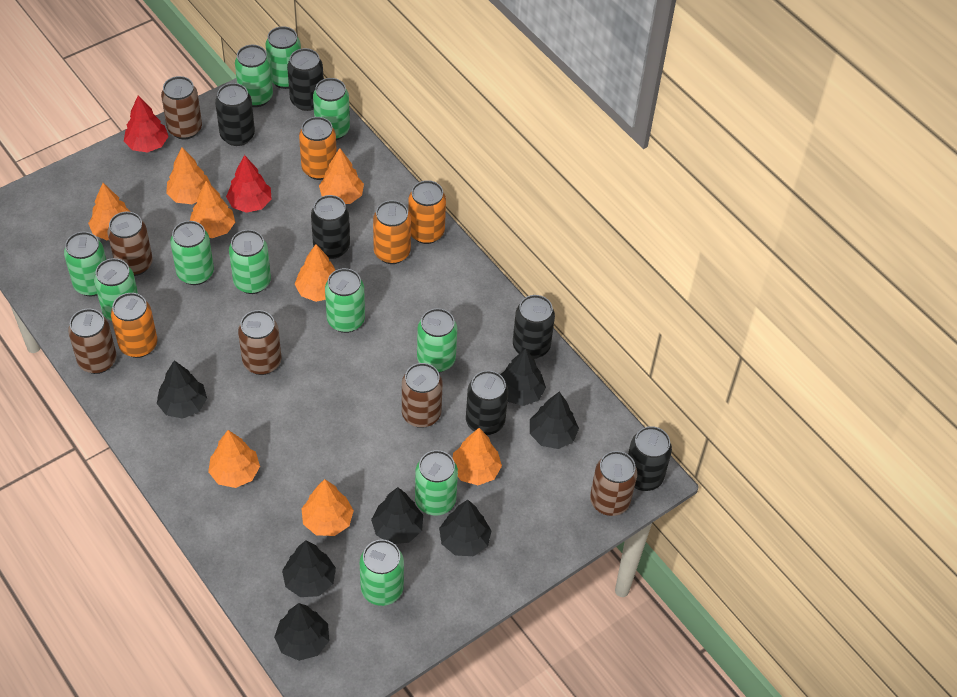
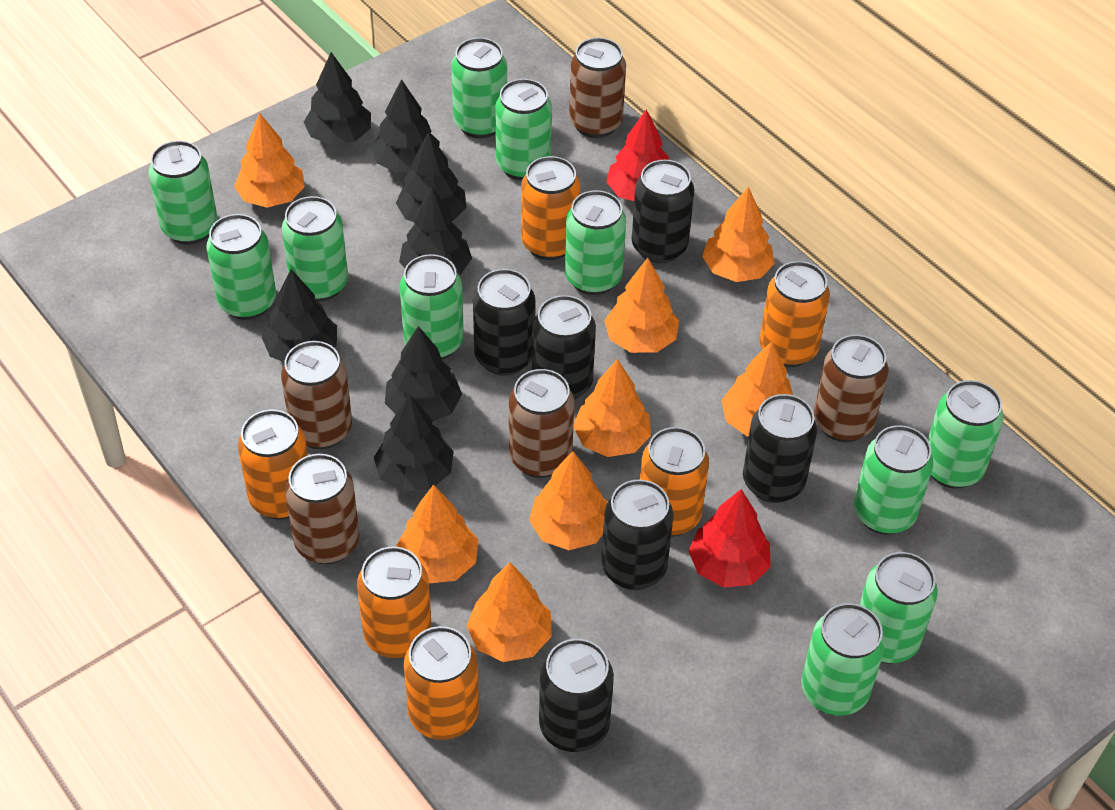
brown can: 6 -> 5
orange can: 4 -> 6

